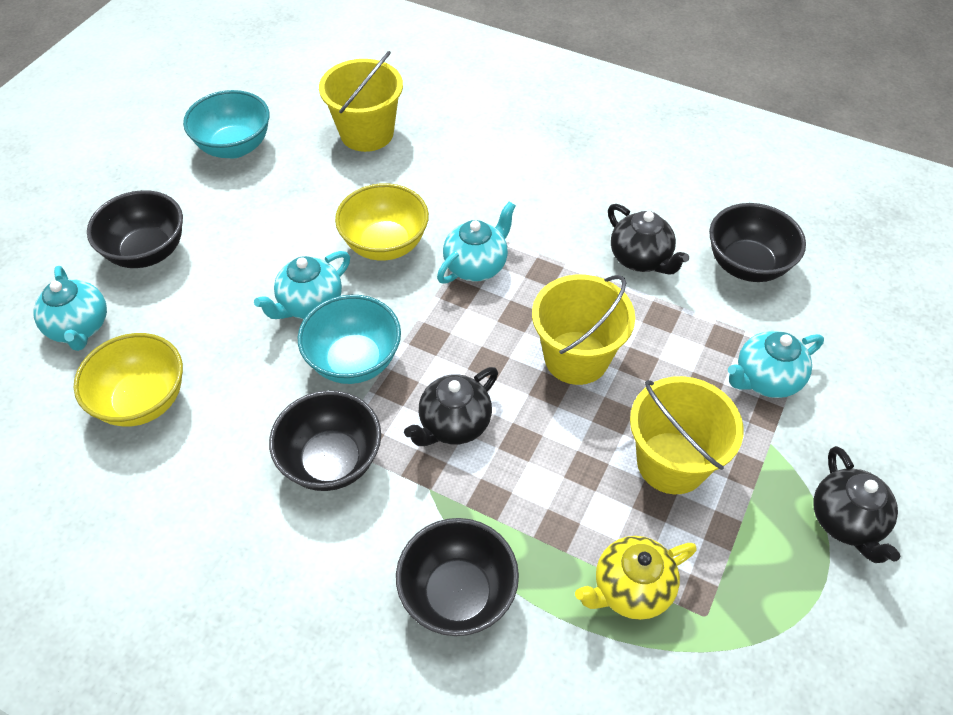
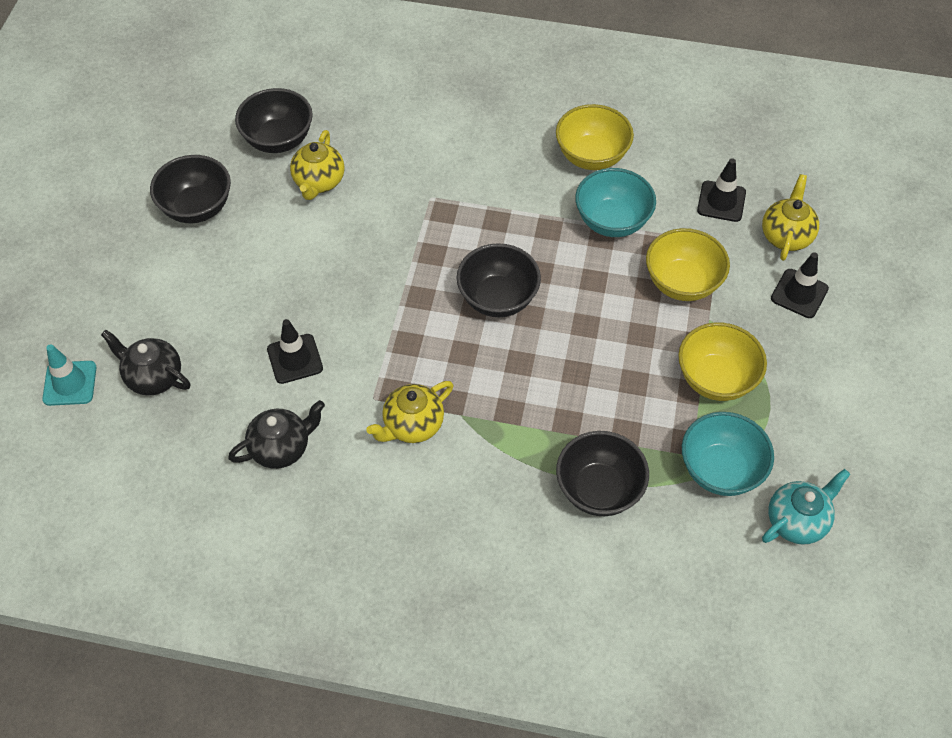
black teapot: 3 -> 2
black traffic cone: 0 -> 3
turquoise teapot: 4 -> 1
turquoise traffic cone: 0 -> 1
yellow bowl: 2 -> 3
yellow bucket: 3 -> 0
yellow teapot: 1 -> 3

